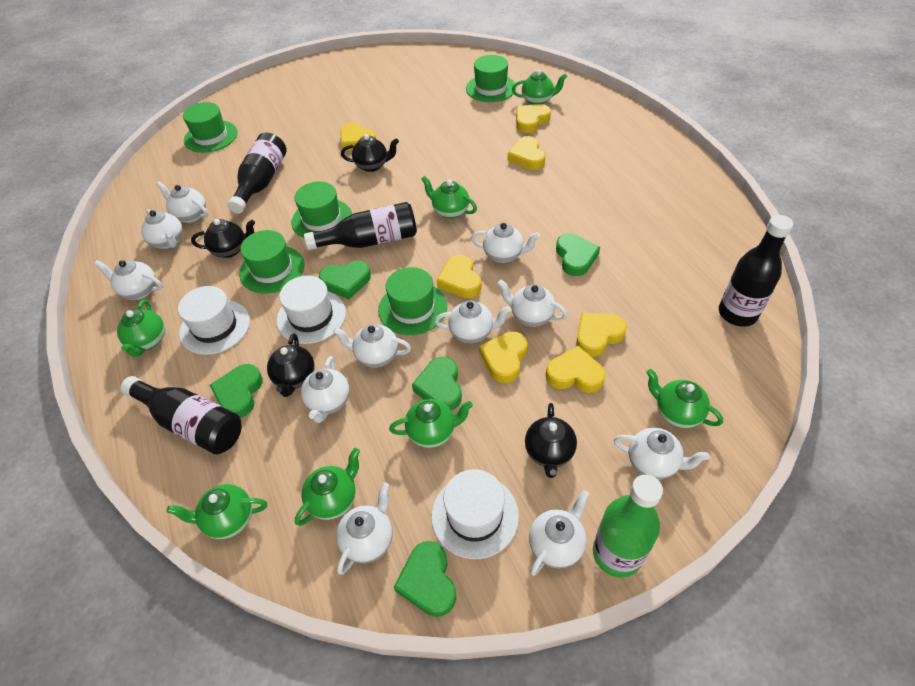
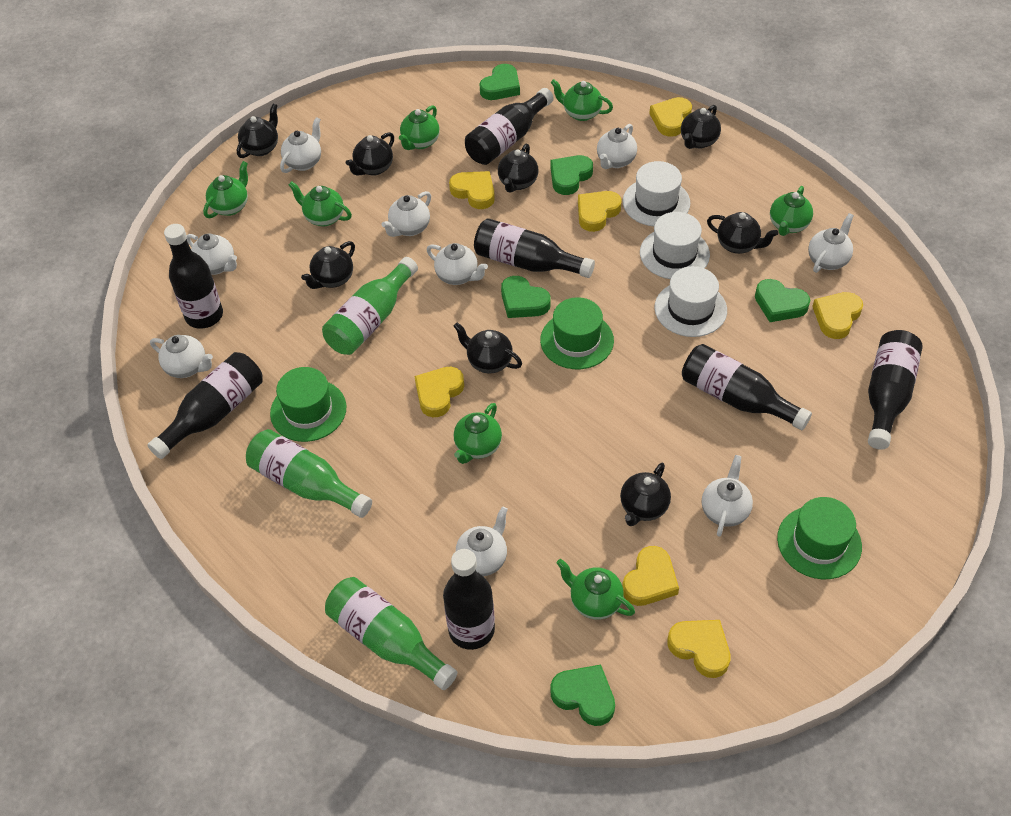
black bottle: 4 -> 7
black teapot: 4 -> 8
green bottle: 1 -> 3
green hat: 5 -> 3
white teapot: 11 -> 9

